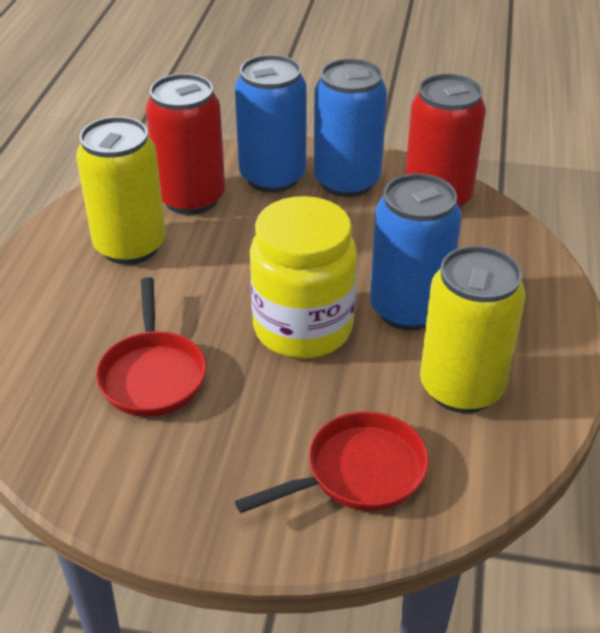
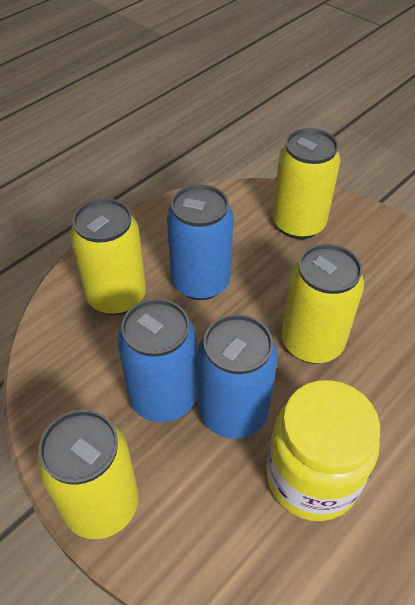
red can: 2 -> 0
red pan: 2 -> 0
yellow can: 2 -> 4

